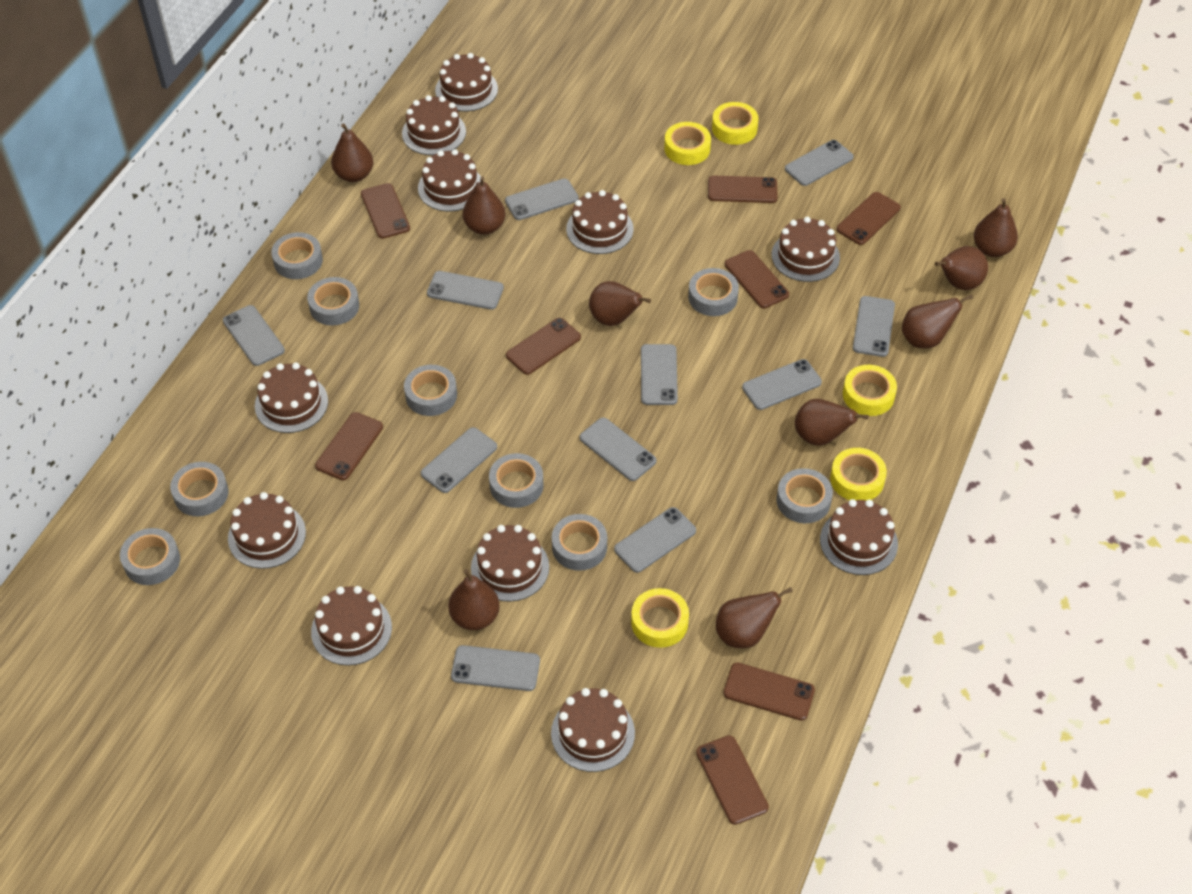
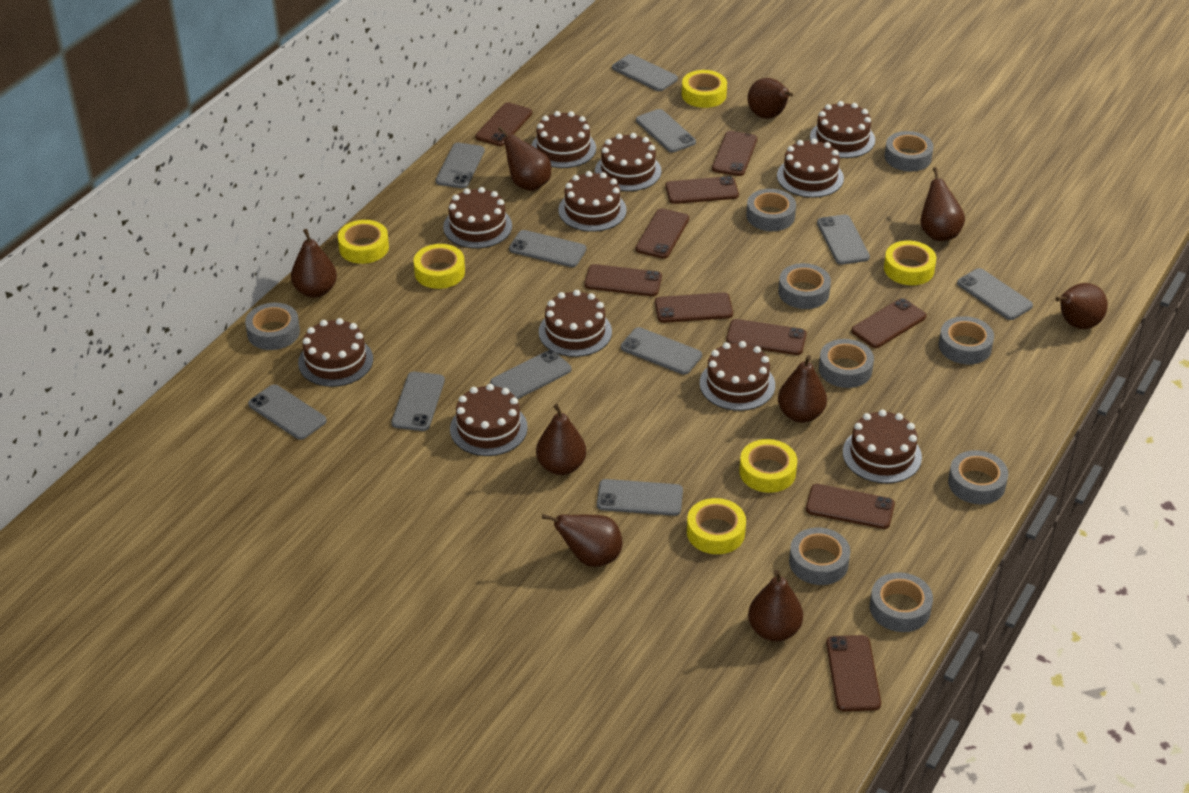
brown phone: 8 -> 10
yellow tape: 5 -> 6

